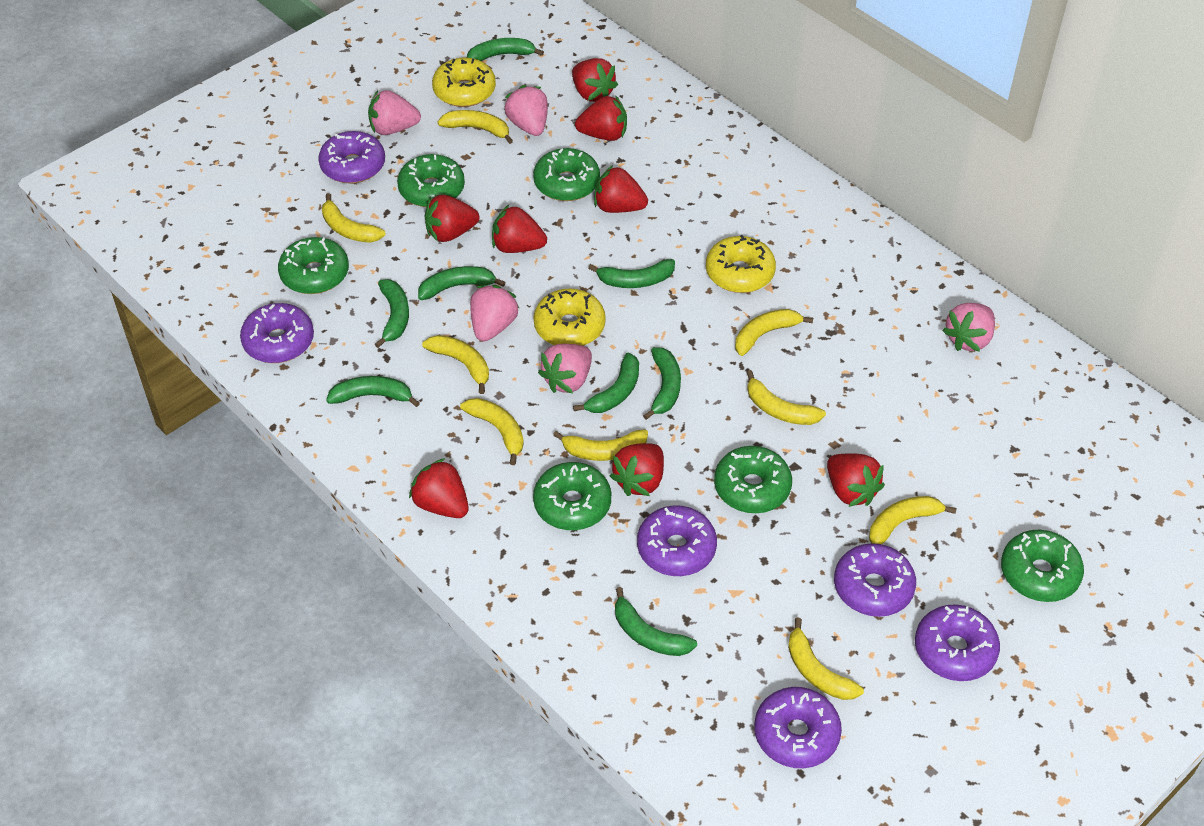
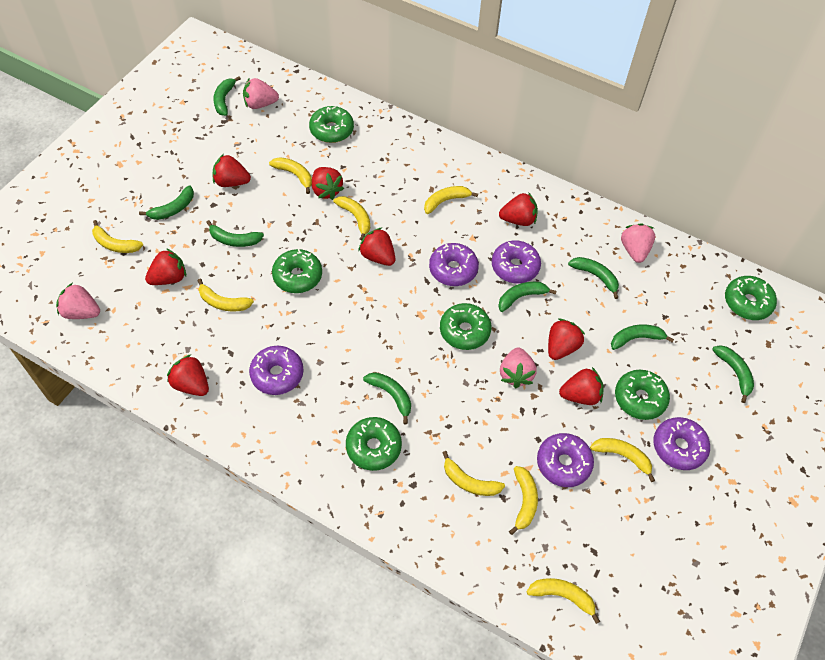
pink strawberry: 5 -> 4
purple donut: 6 -> 5
yellow donut: 3 -> 0

